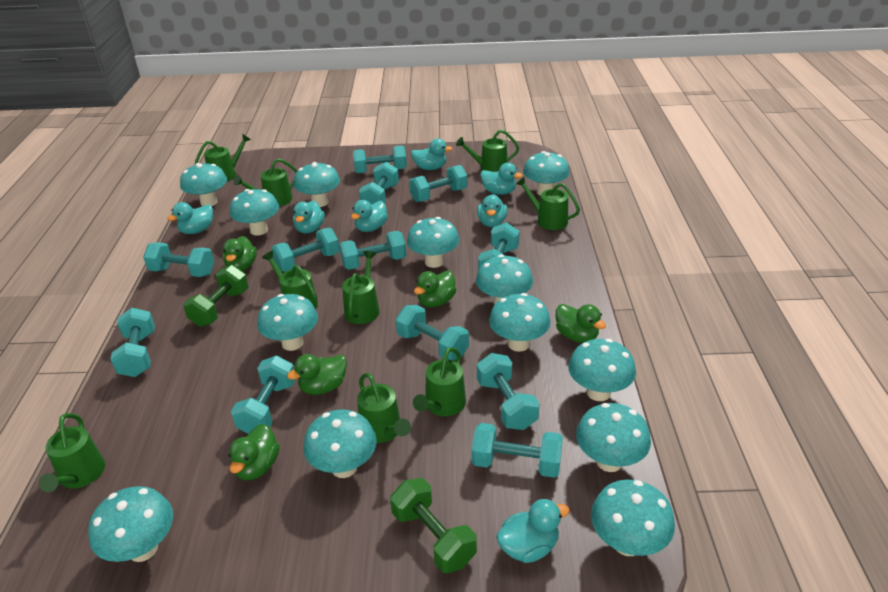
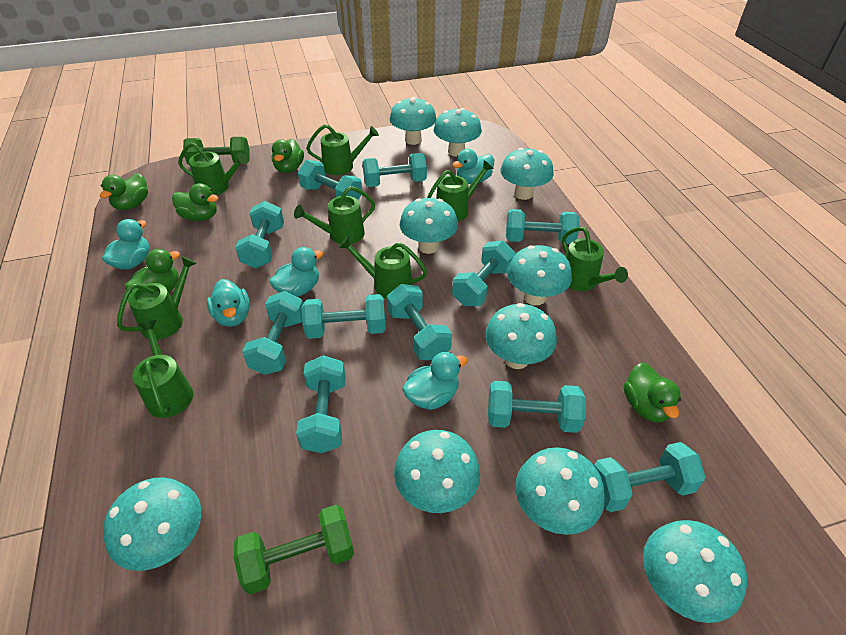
green watering can: 9 -> 8
turquoise duck: 7 -> 5
turquoise dumbbell: 12 -> 11
turquoise mushroom: 13 -> 10

